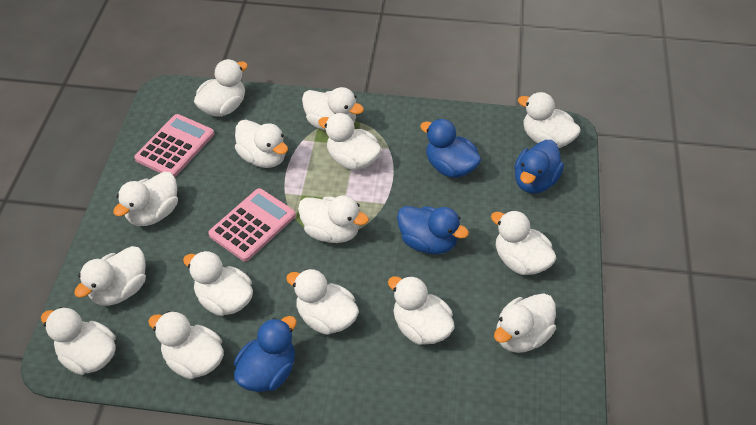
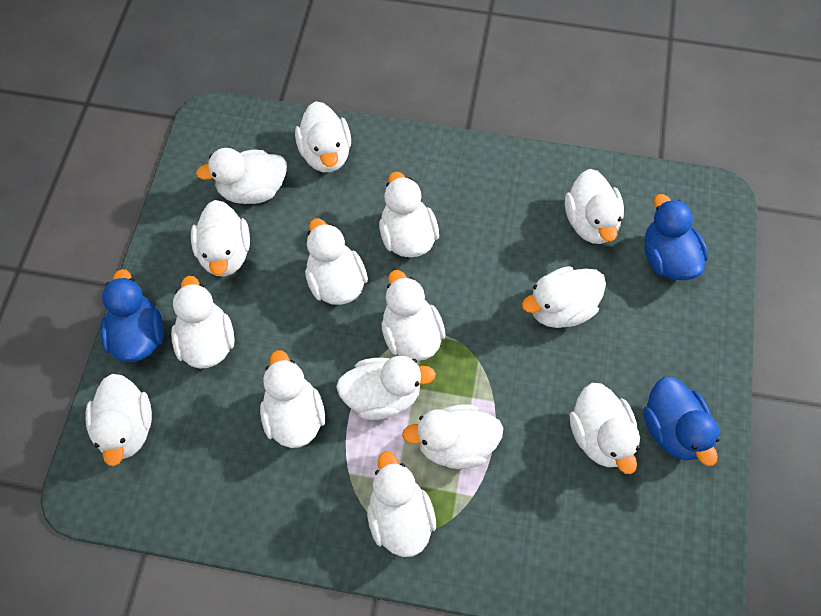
blue duck: 4 -> 3
pink calculator: 2 -> 0

